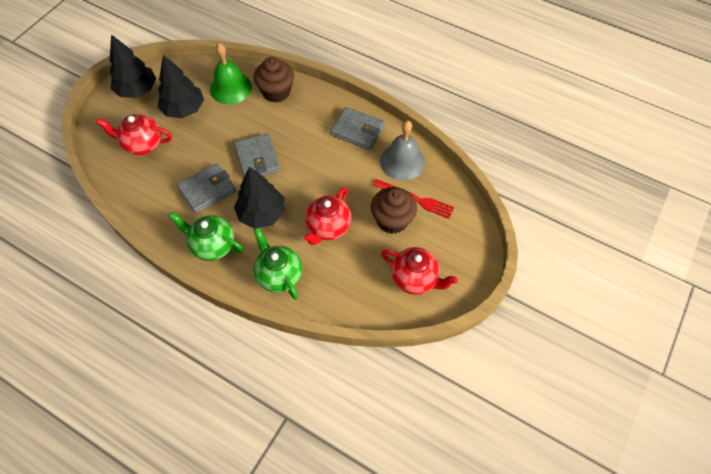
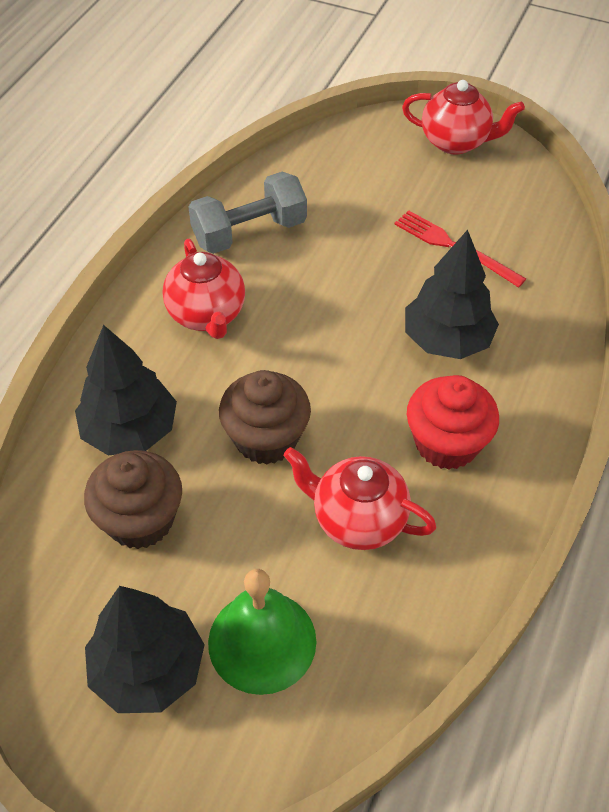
green teapot: 2 -> 0
grey bell: 1 -> 0
grey dumbbell: 0 -> 1
grey wallet: 3 -> 0
red cupcake: 0 -> 1

